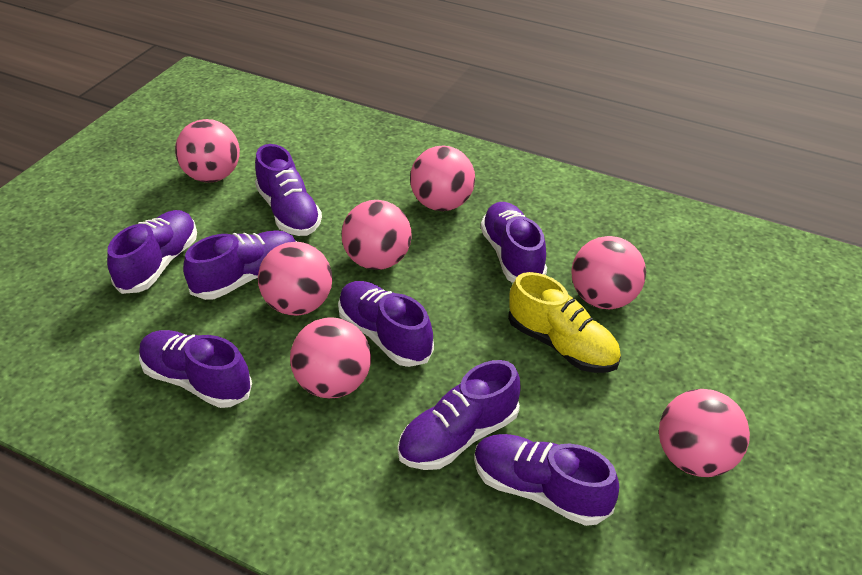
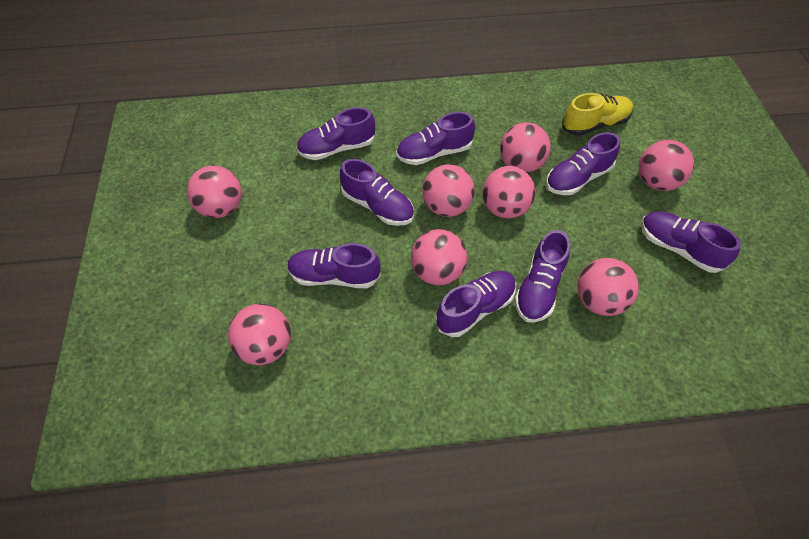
pink ball: 7 -> 8

